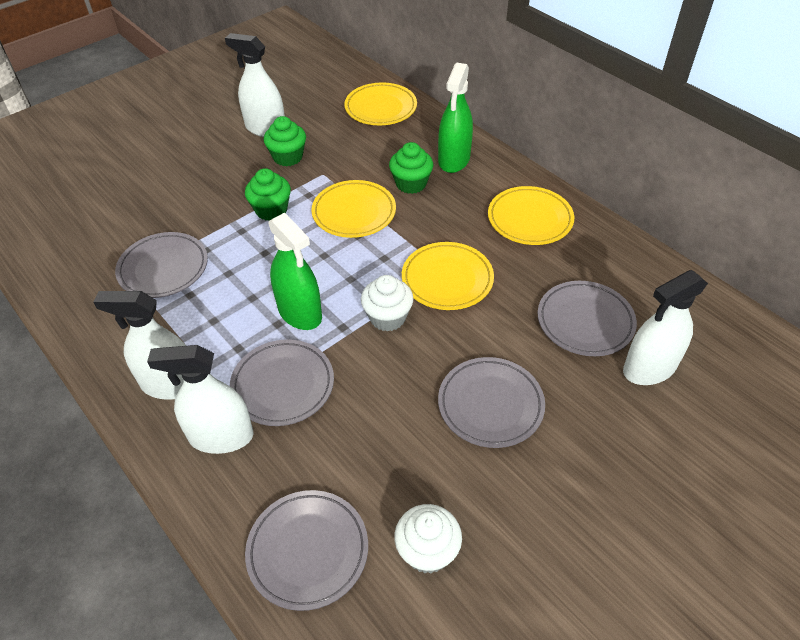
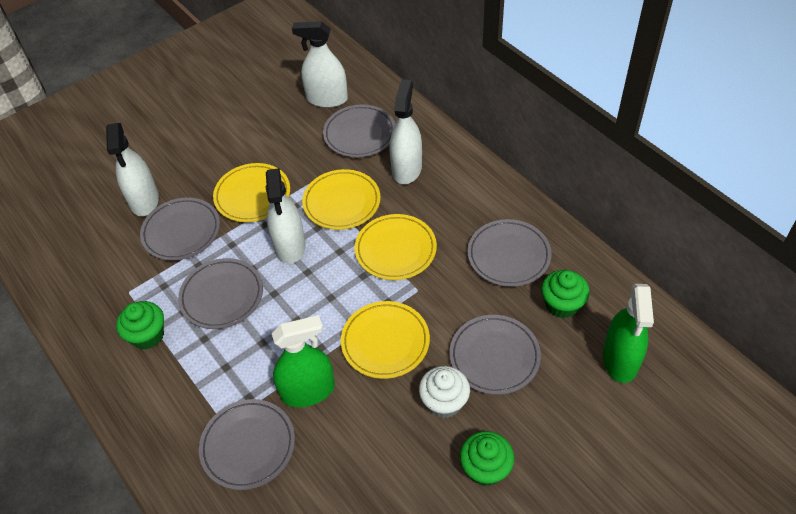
grey plate: 5 -> 6
white cupcake: 2 -> 1

